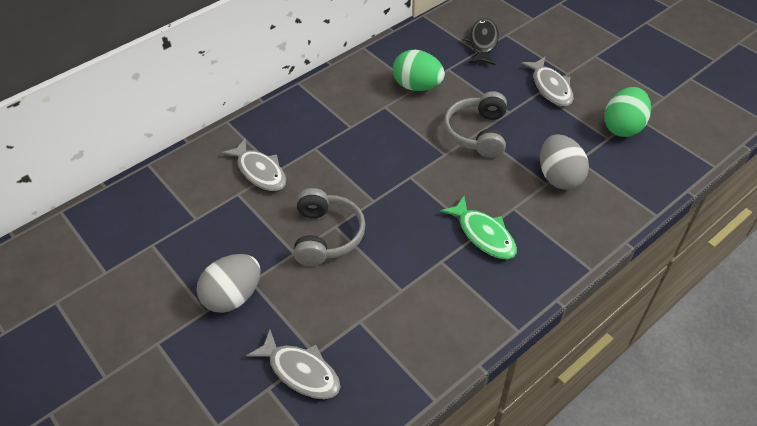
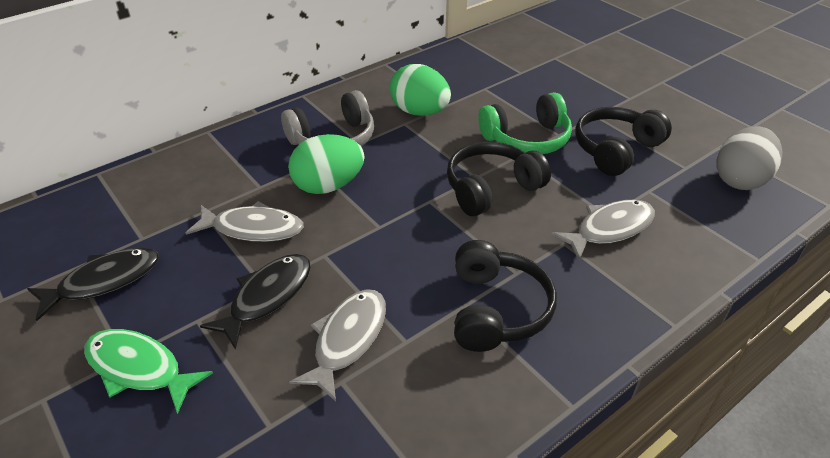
black fish: 1 -> 2
black headphones: 0 -> 3
green headphones: 0 -> 1
grey egg: 2 -> 1
grey headphones: 2 -> 1

